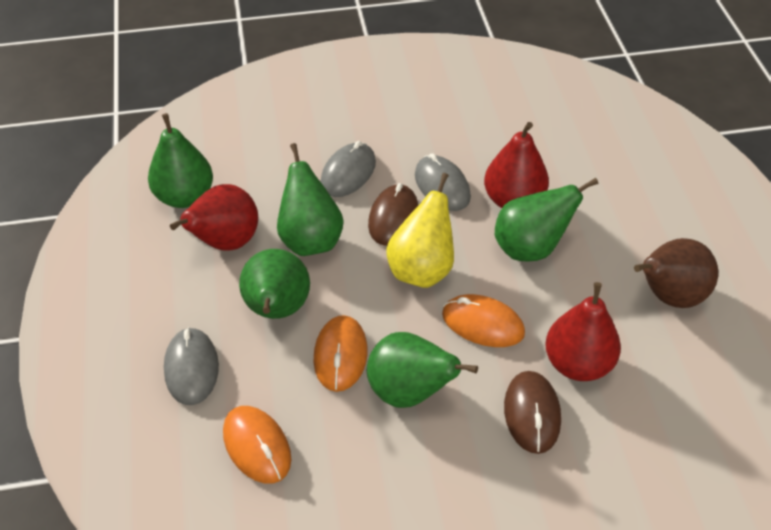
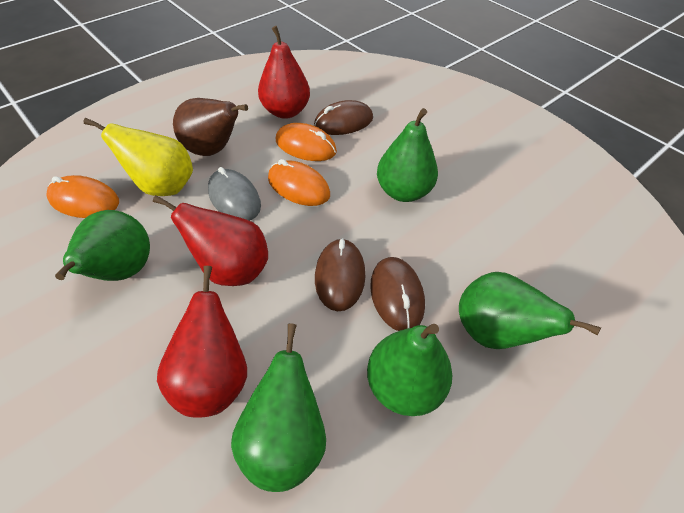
brown mouse: 2 -> 3
grey mouse: 3 -> 1

